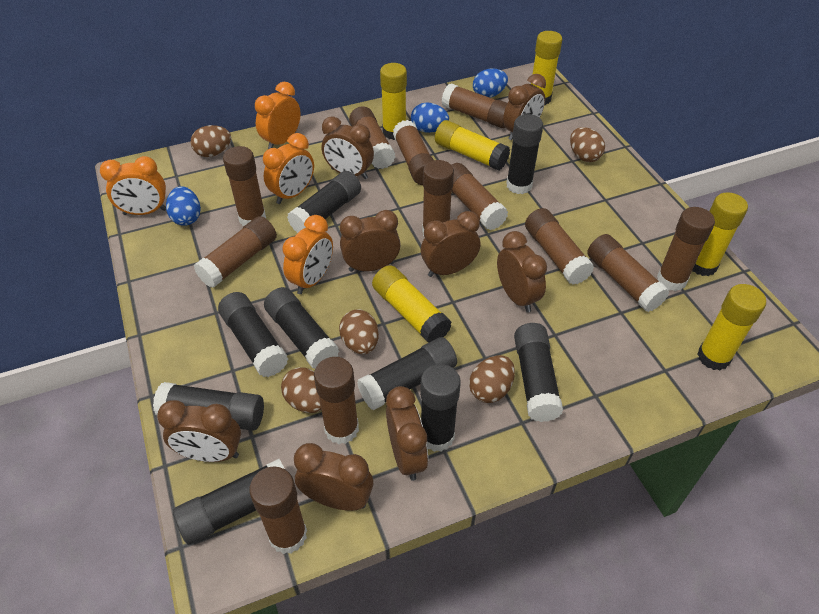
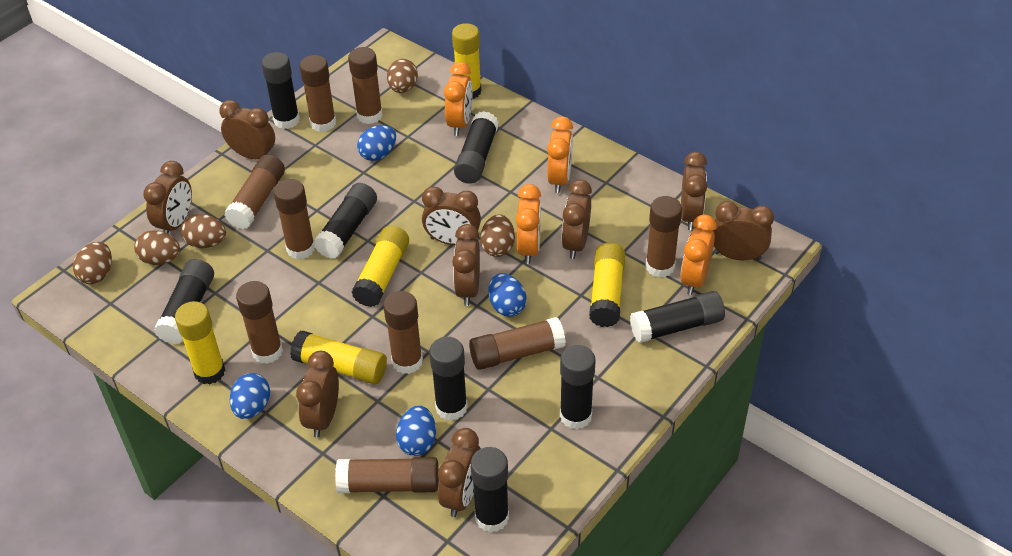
black glue stick: 9 -> 8
blue egg: 3 -> 4
brown clock: 8 -> 9
brown glue stick: 12 -> 9
yellow glue stick: 6 -> 5

